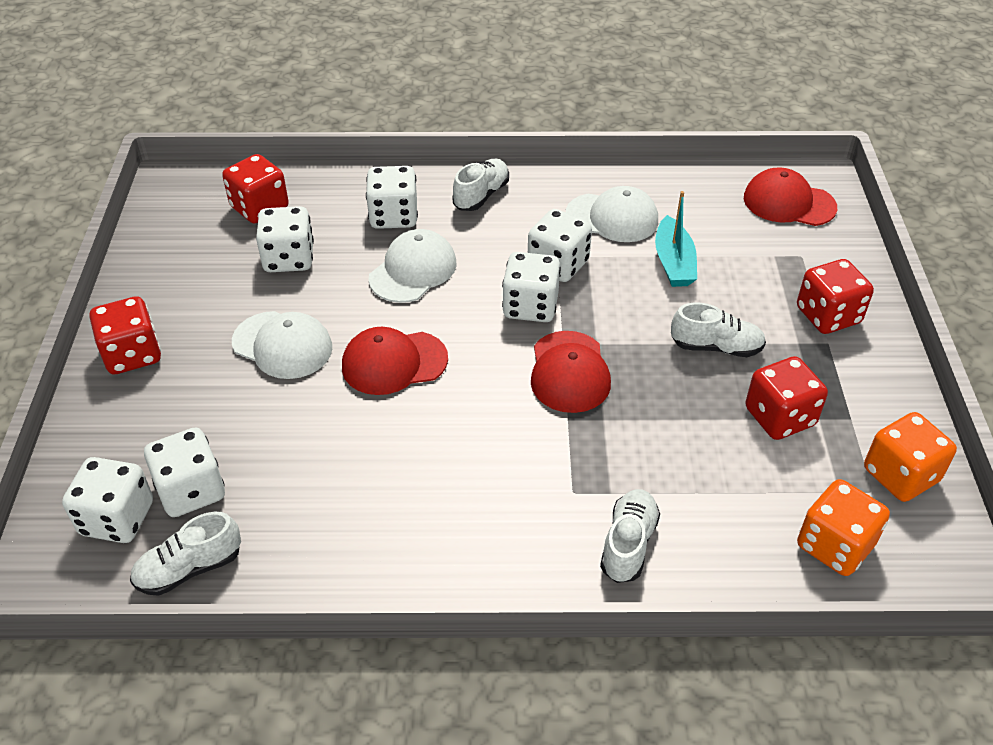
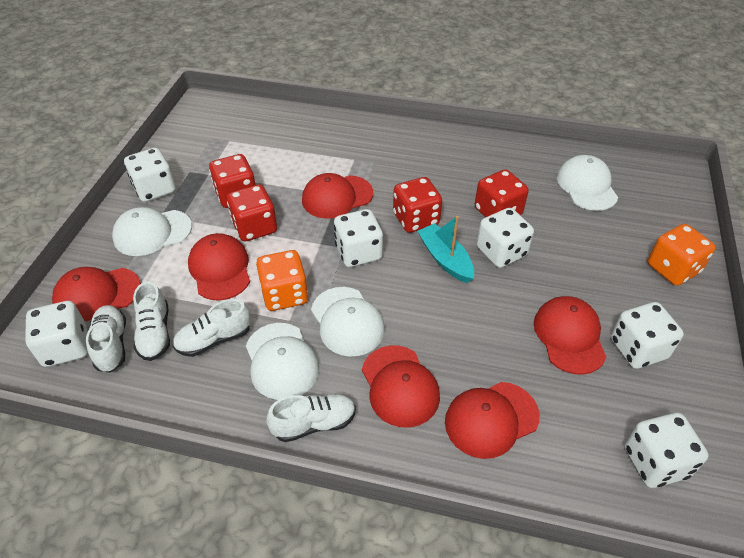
red cap: 3 -> 6
white cap: 3 -> 4

